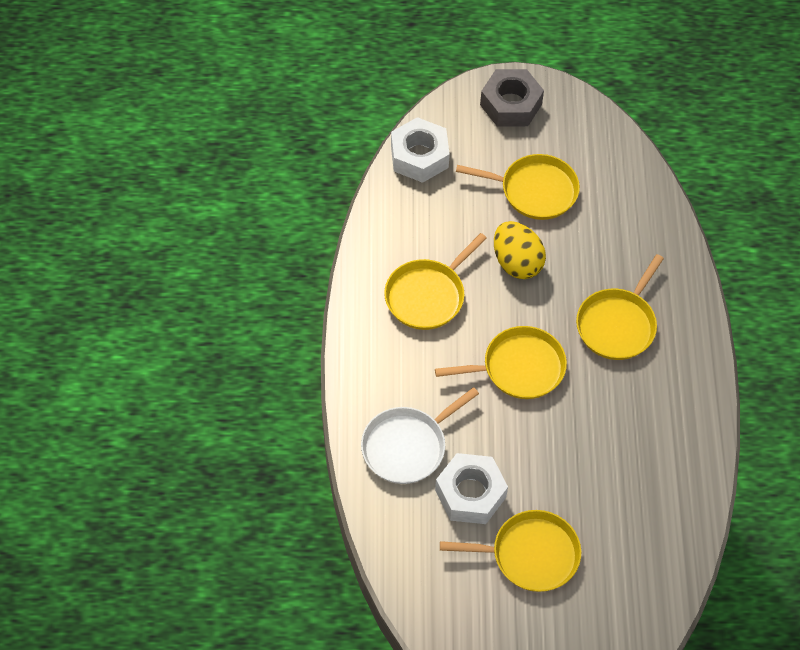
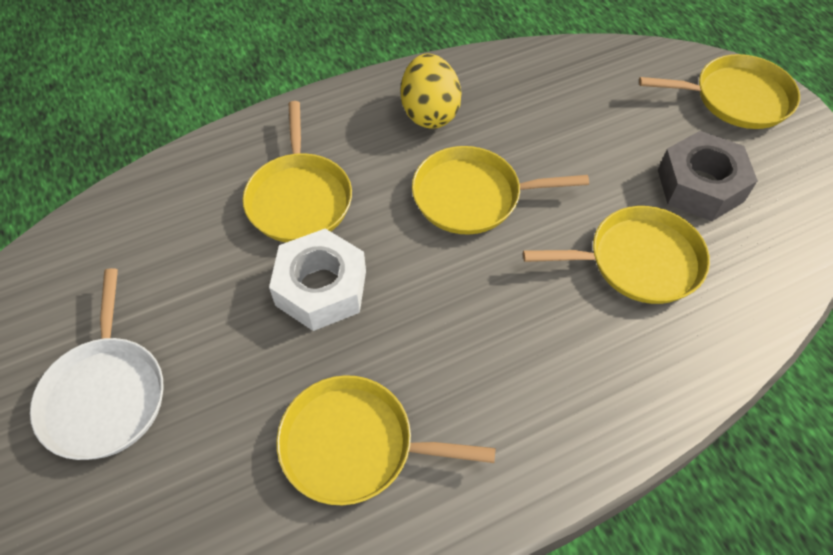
white nut: 2 -> 1

